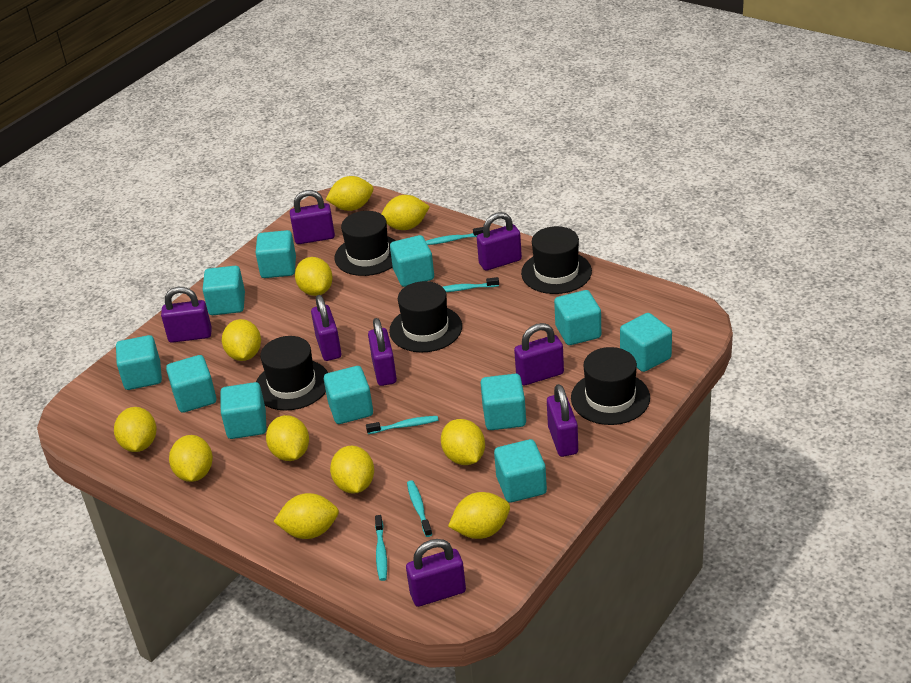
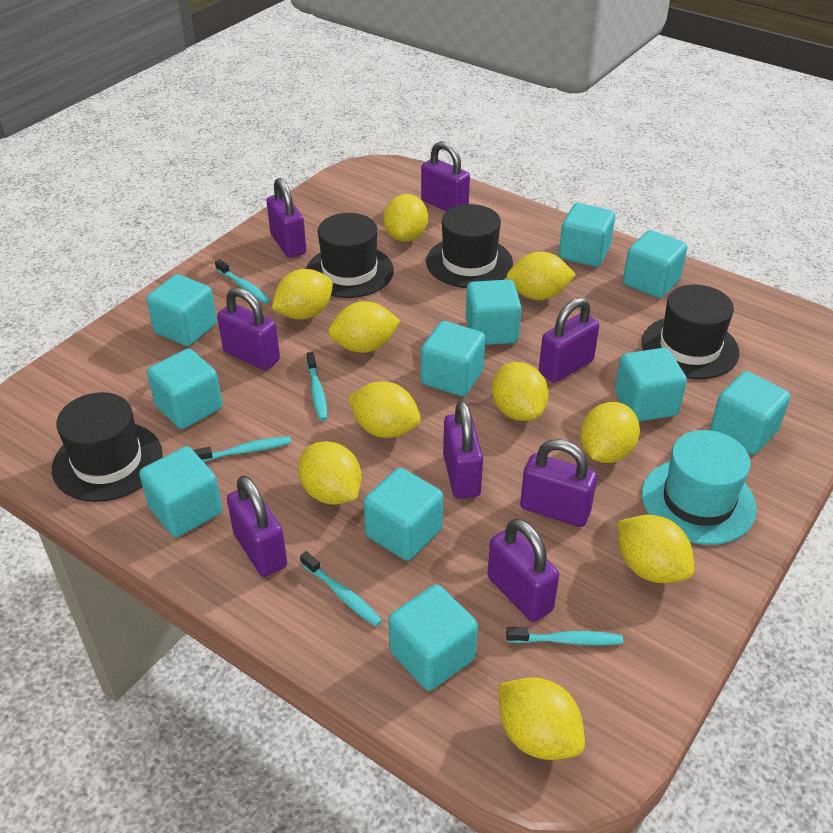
black hat: 5 -> 4
turquoise hat: 0 -> 1
yellow lemon: 11 -> 10

